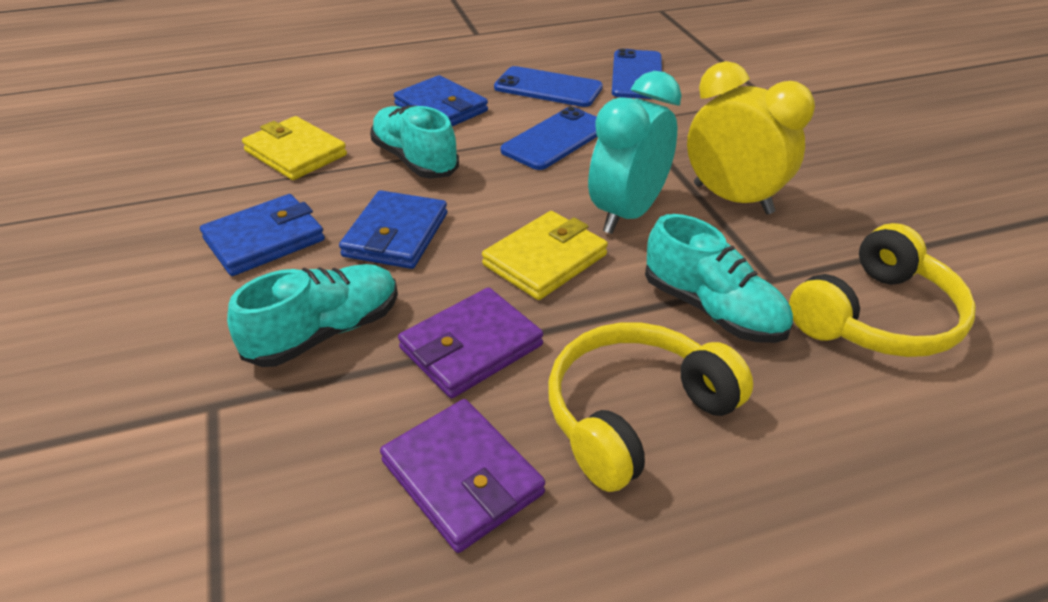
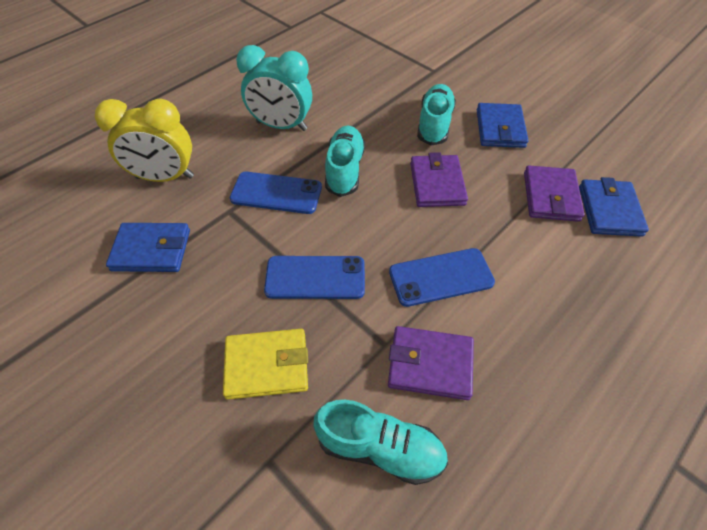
purple wallet: 2 -> 3
yellow headphones: 2 -> 0
yellow wallet: 2 -> 1

